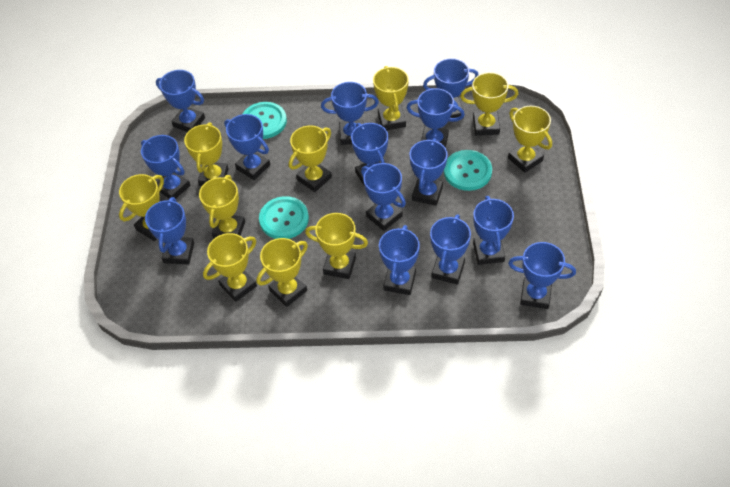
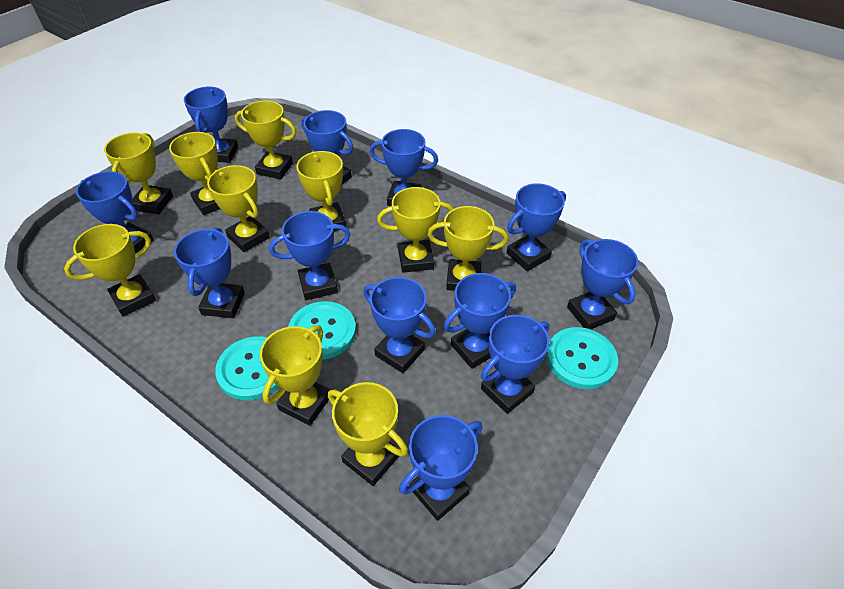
blue trophy: 14 -> 12

